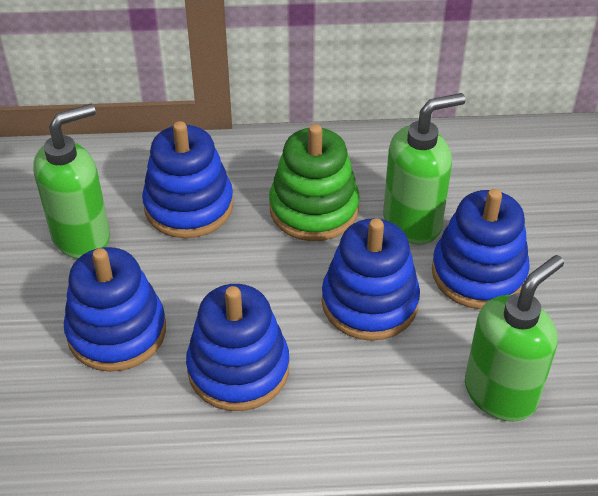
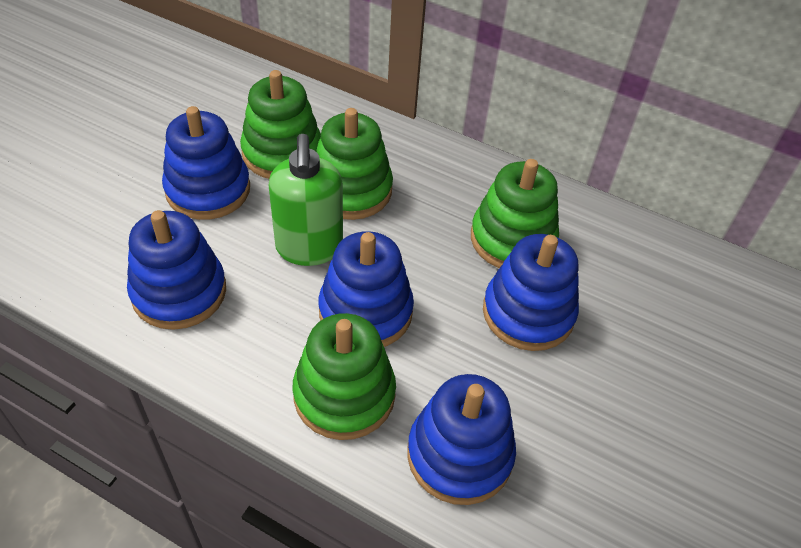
green soap dispenser: 3 -> 1
green stacking toy: 1 -> 4

